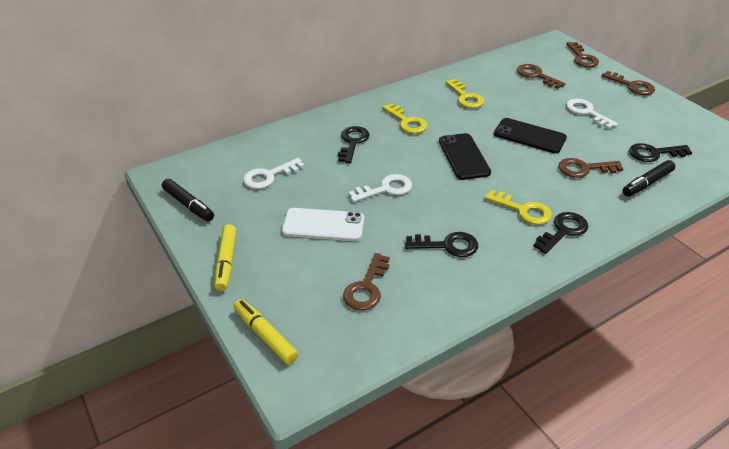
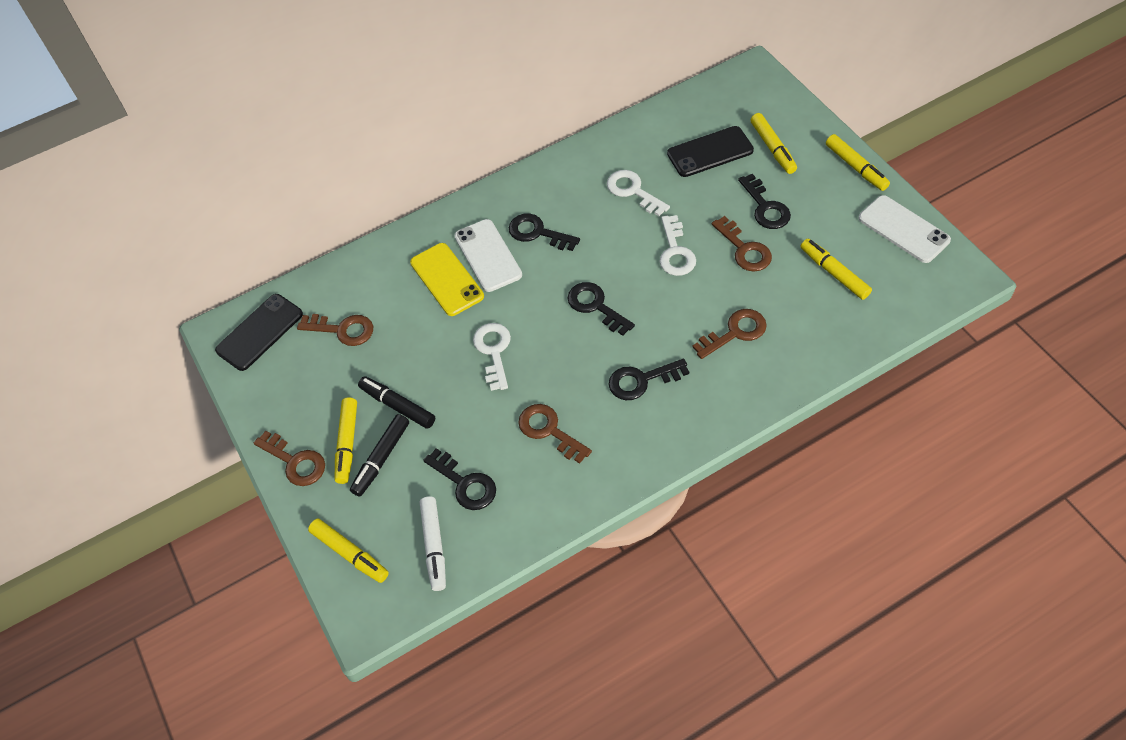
black key: 4 -> 5
white marker: 0 -> 1
white phone: 1 -> 2
yellow key: 3 -> 0
yellow marker: 2 -> 5
yellow phone: 0 -> 1

